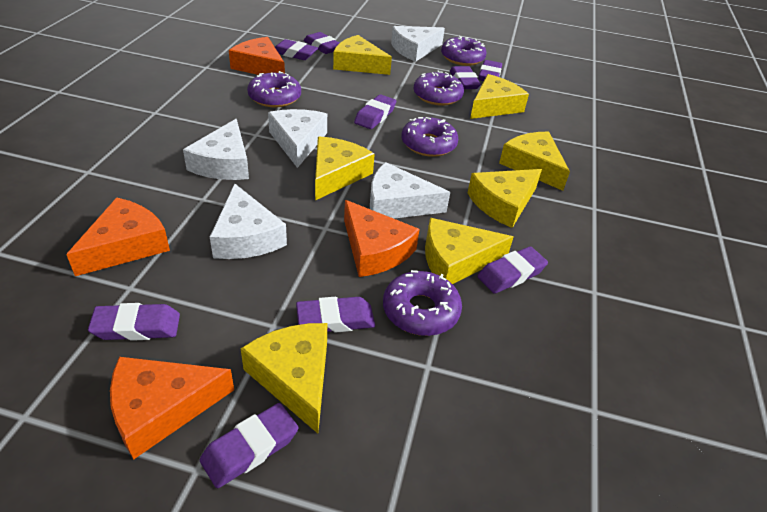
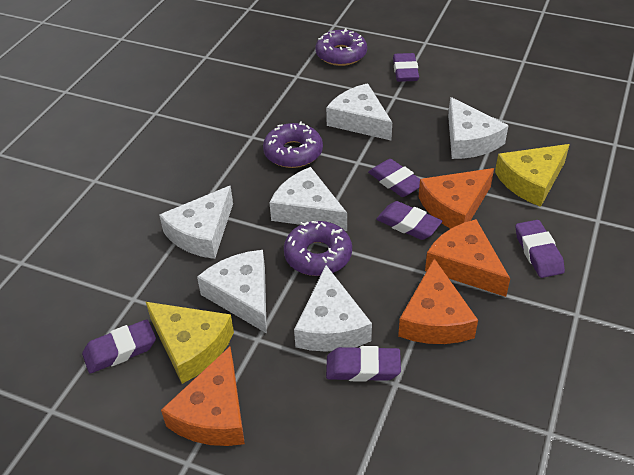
purple donut: 5 -> 3
purple eraser: 9 -> 6
white cheese: 5 -> 6
yellow cheese: 7 -> 2

